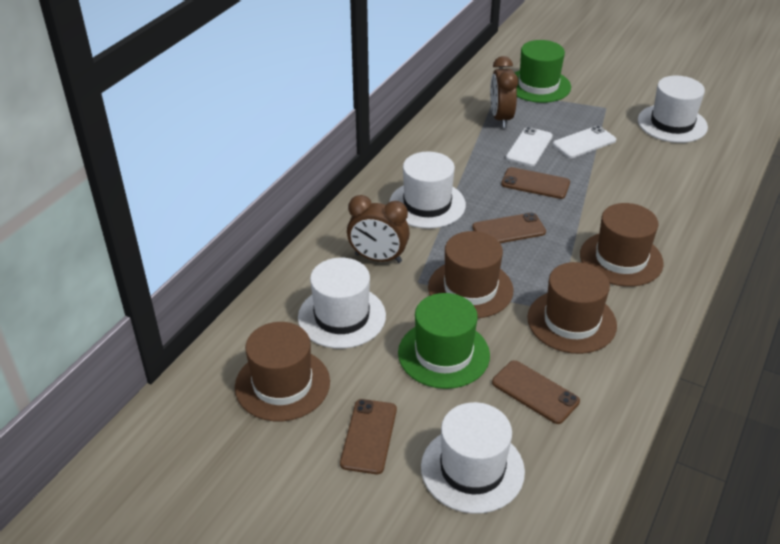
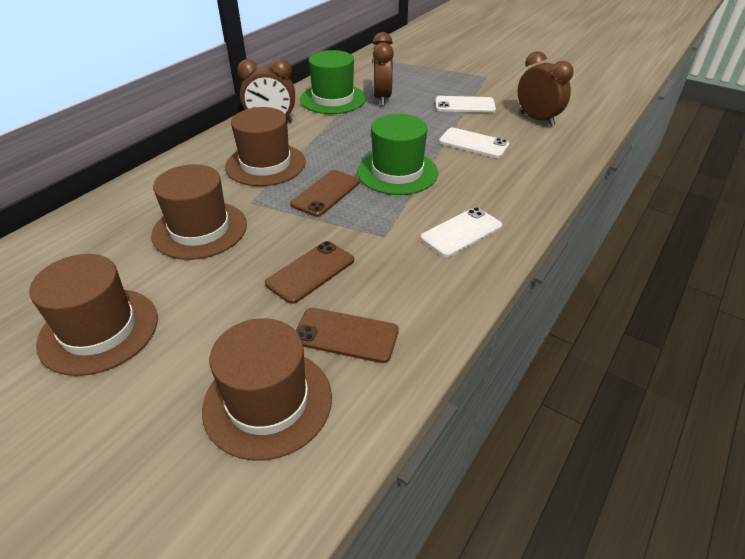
brown clock: 2 -> 3
brown phone: 4 -> 3
white hat: 4 -> 0
white phone: 2 -> 3

